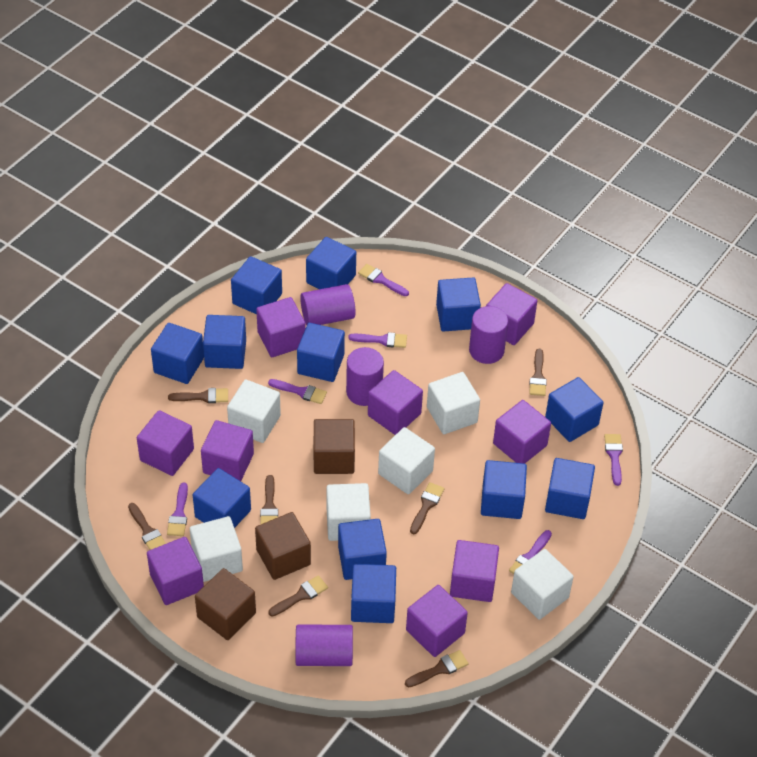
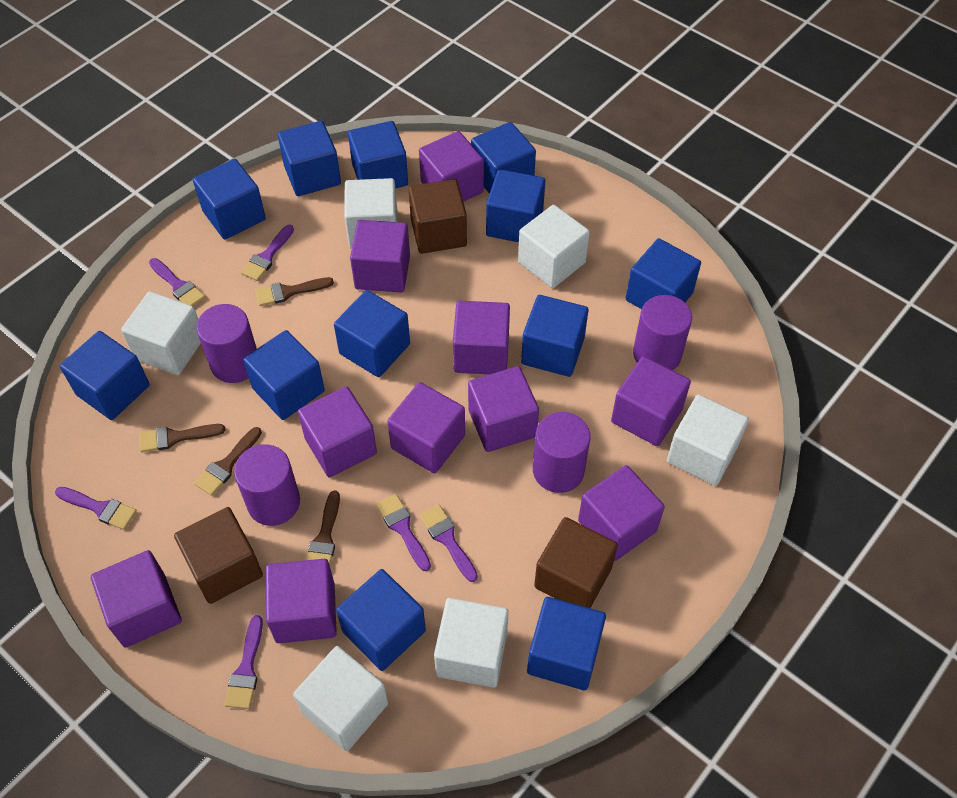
brown brush: 7 -> 4
purple cube: 9 -> 10

